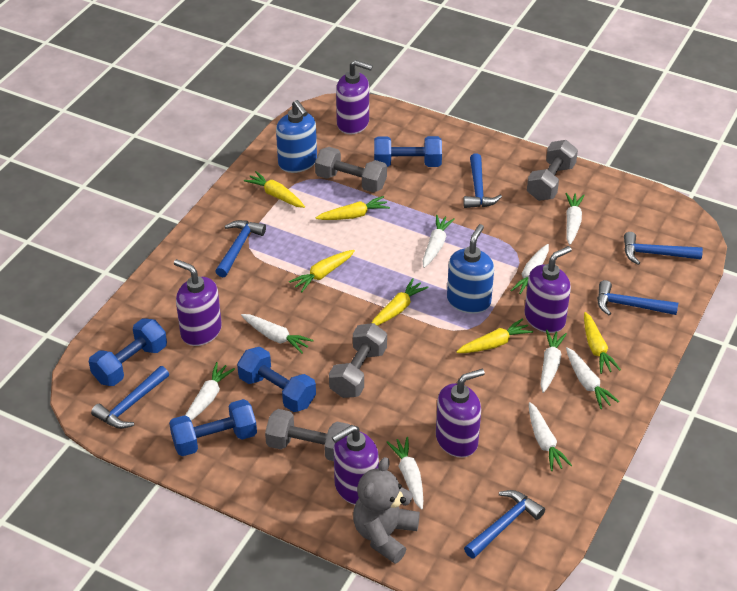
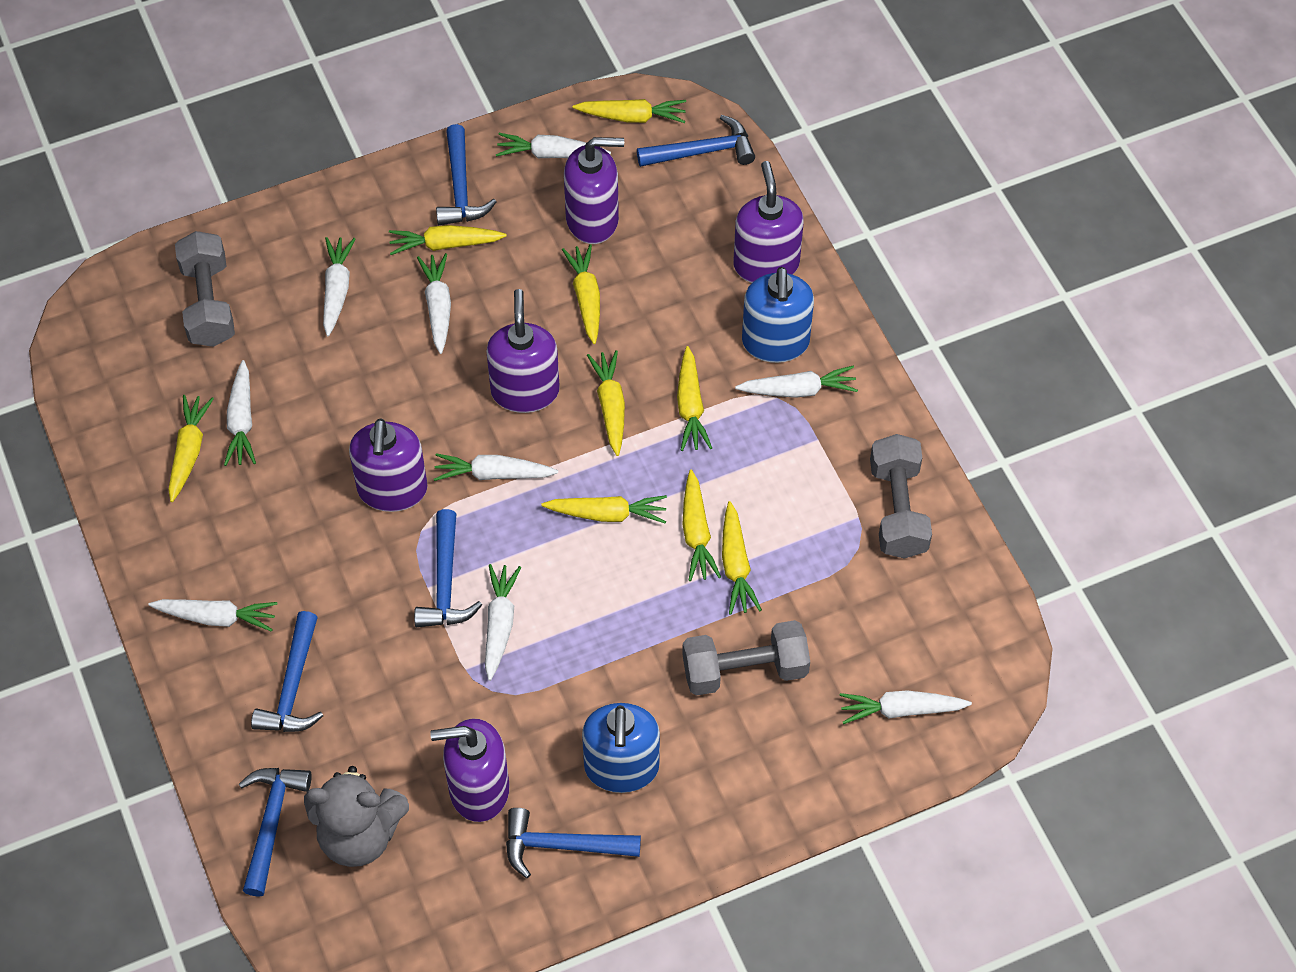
blue dumbbell: 4 -> 0
grey dumbbell: 4 -> 3
yellow carrot: 6 -> 9

